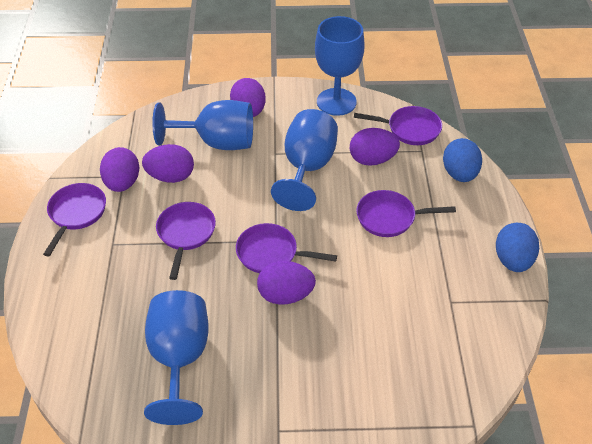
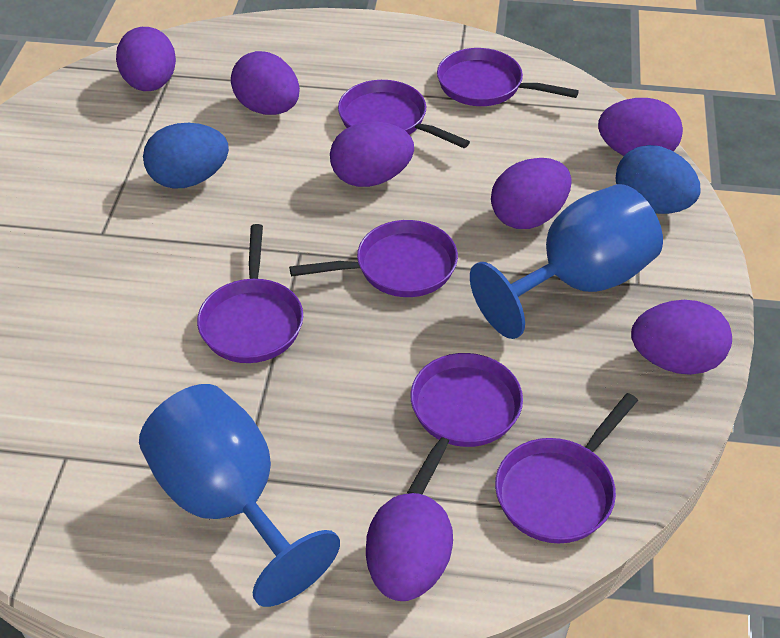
blue goblet: 4 -> 2
purple egg: 5 -> 7
purple pan: 5 -> 6

